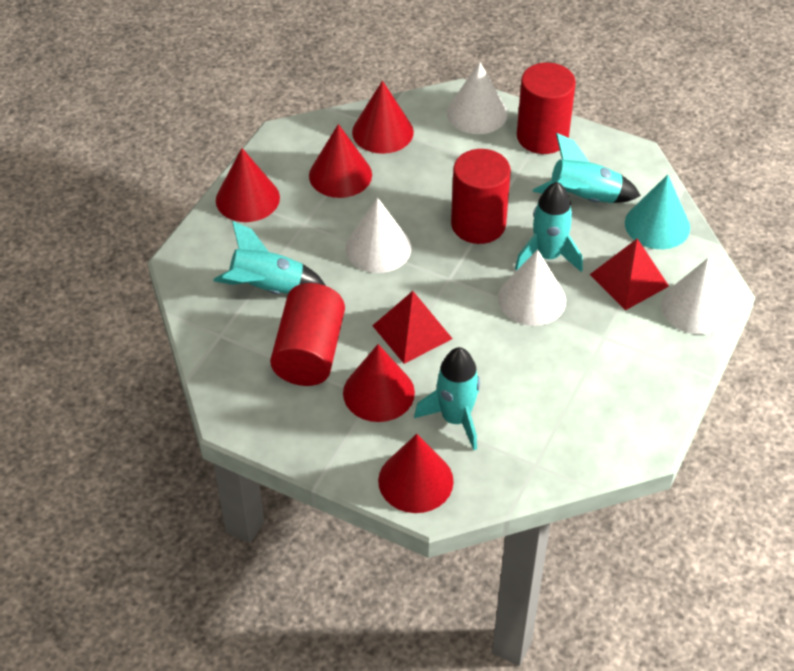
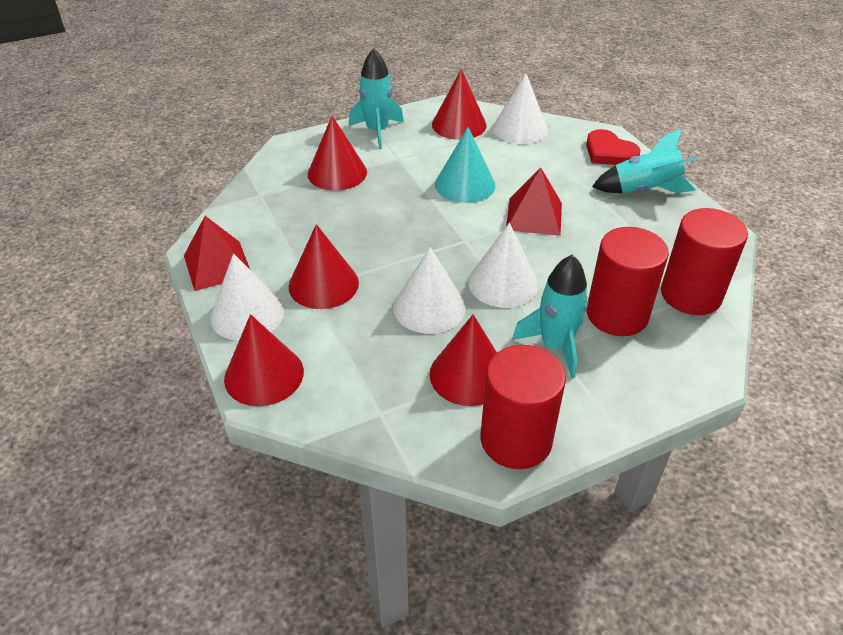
red heart: 0 -> 1
turquoise rocket: 4 -> 3

